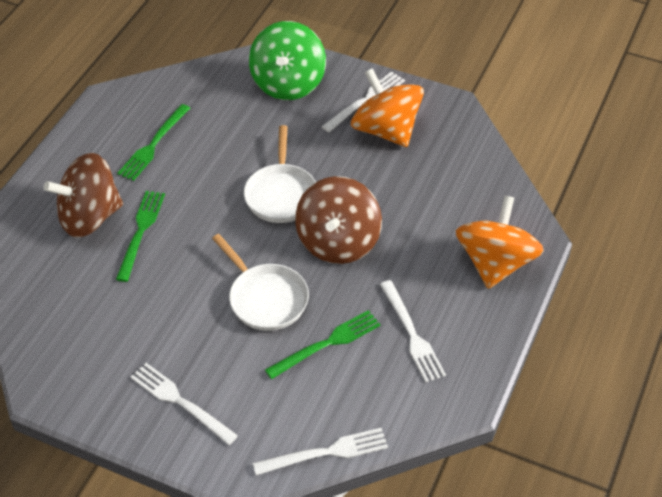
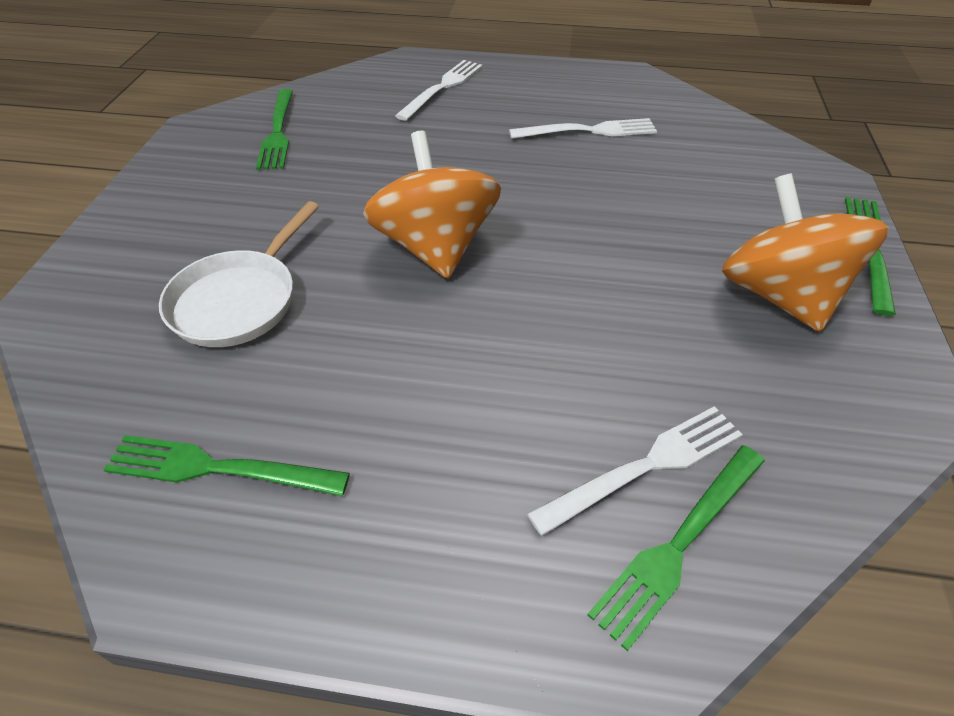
brown spinning top: 2 -> 0
green fork: 3 -> 4
green spinning top: 1 -> 0
white fork: 4 -> 3
white pan: 2 -> 1

